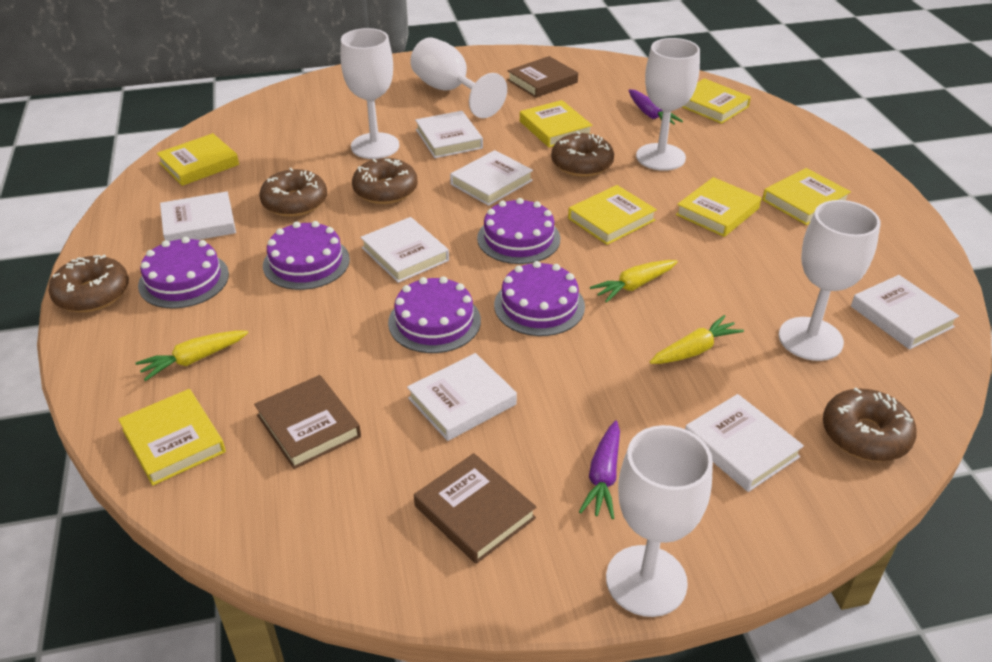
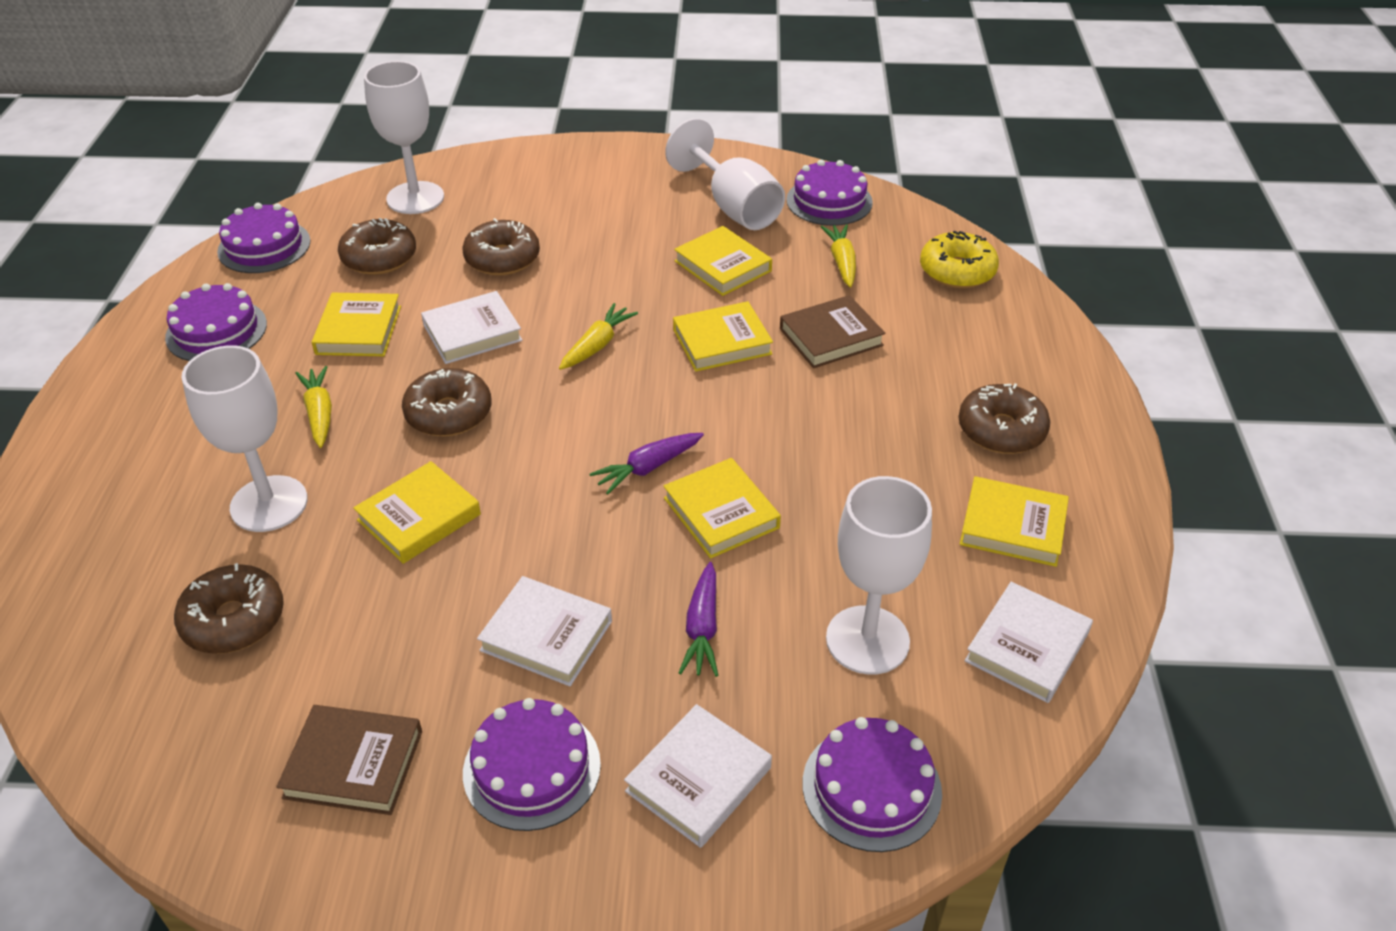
brown book: 3 -> 2
white book: 7 -> 4
white goblet: 5 -> 4
yellow book: 7 -> 6
yellow donut: 0 -> 1

